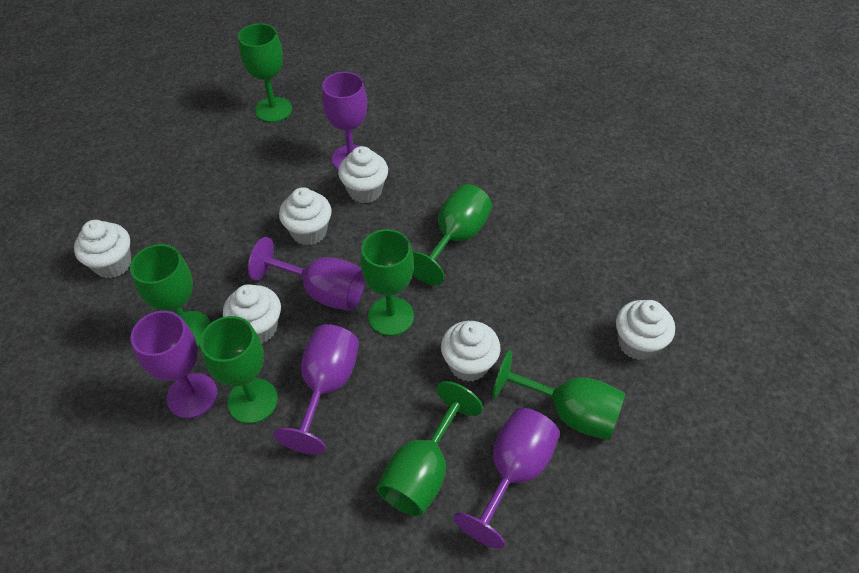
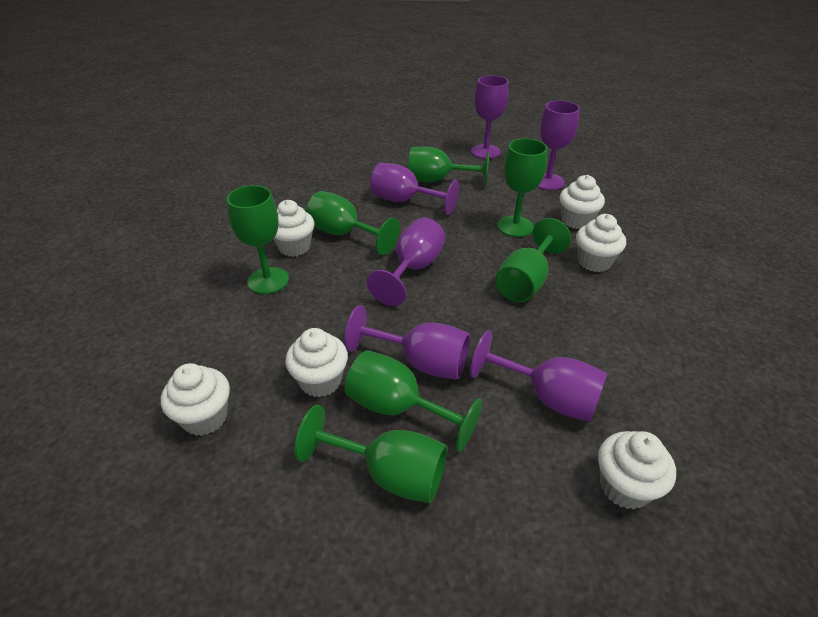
purple goblet: 5 -> 6

